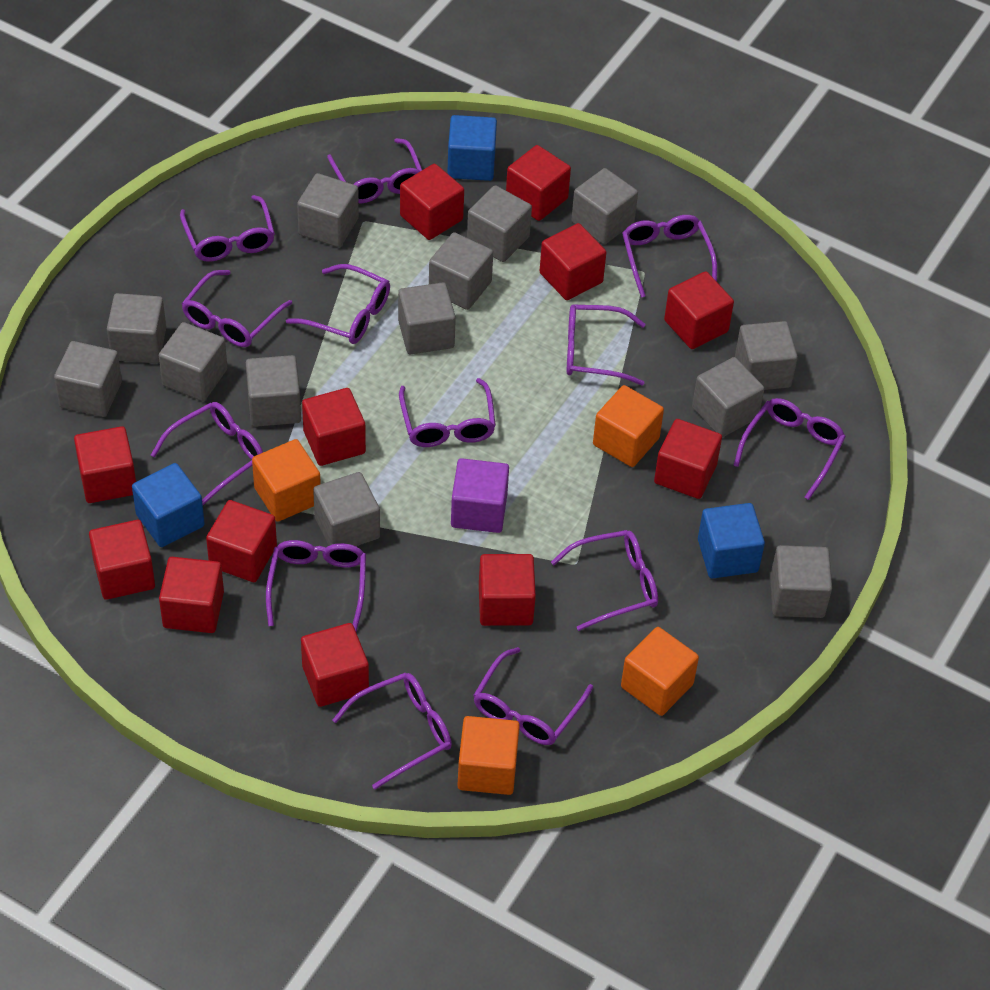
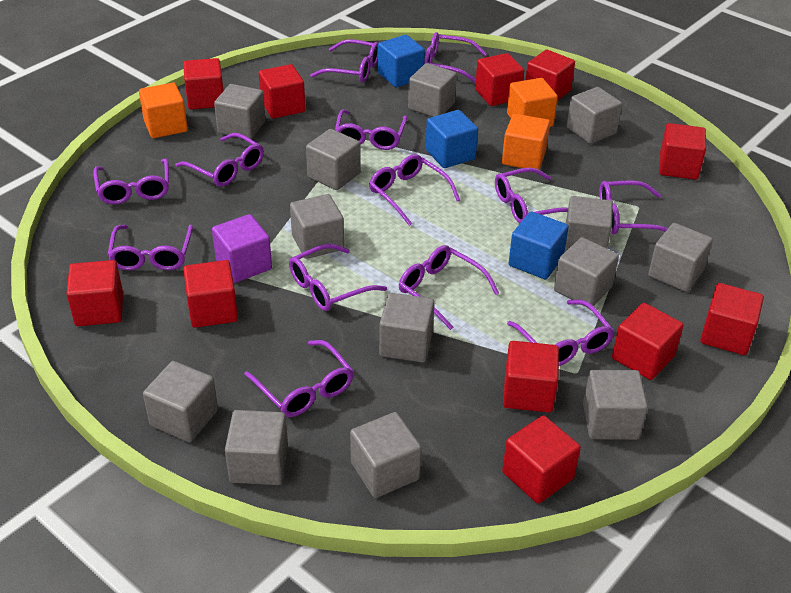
orange cube: 4 -> 3
red cube: 12 -> 11

